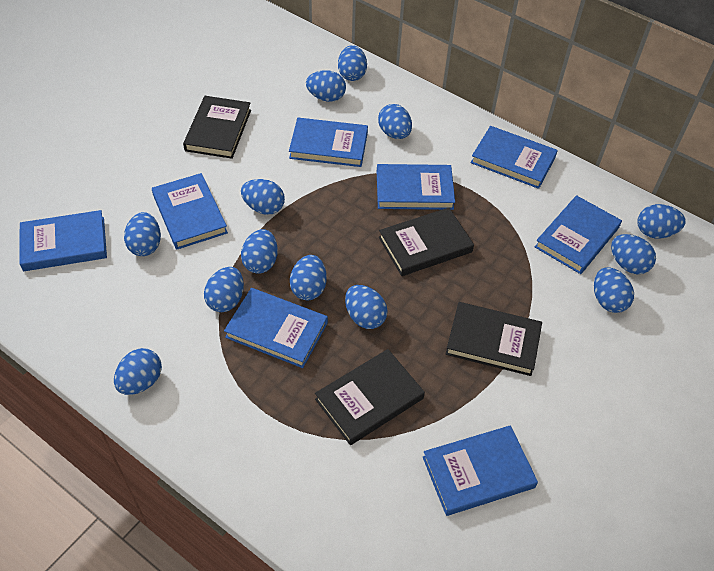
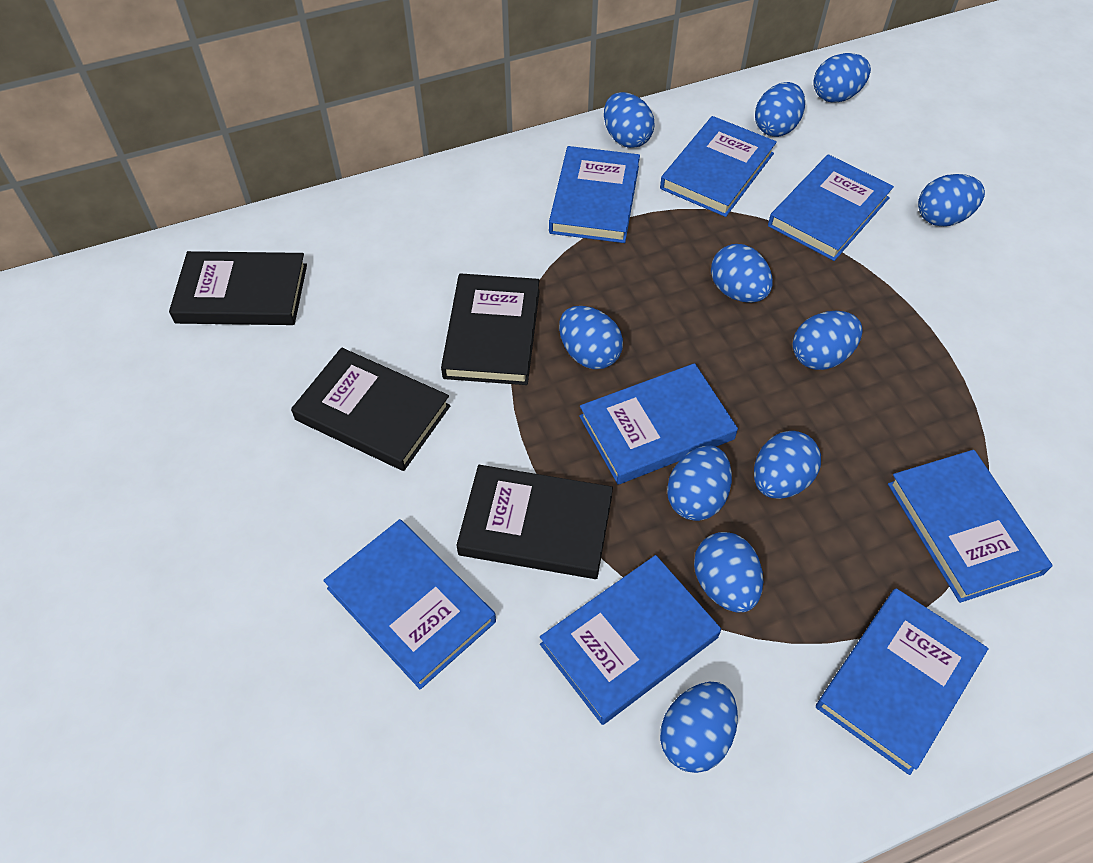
blue egg: 13 -> 11

